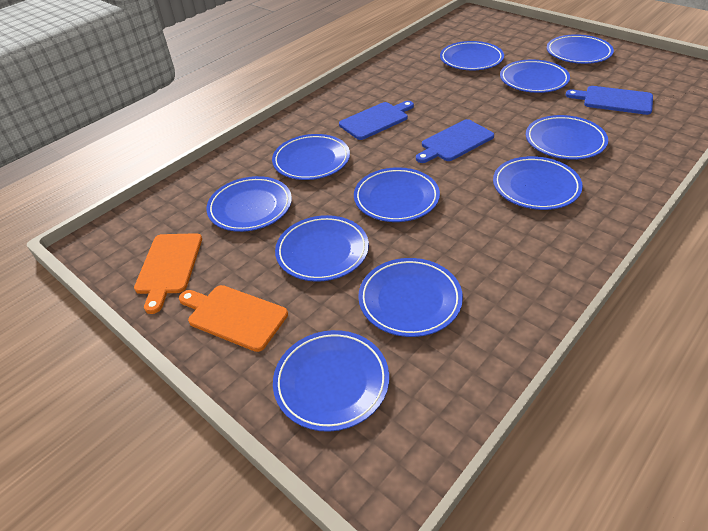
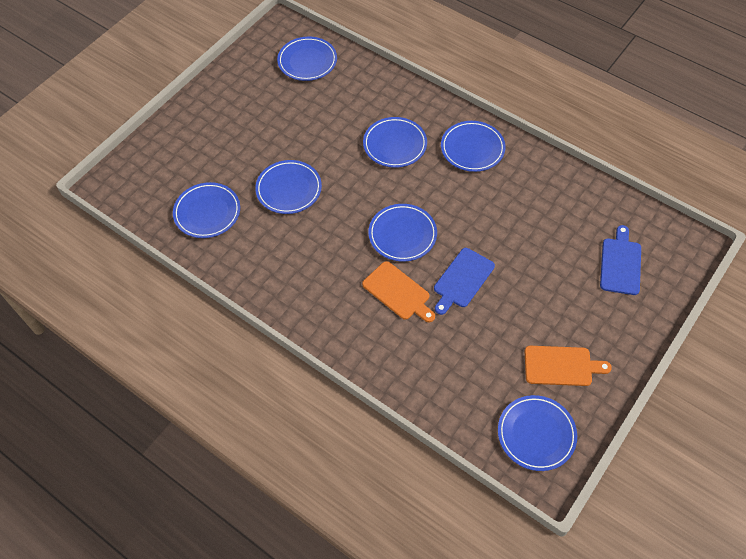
blue cutting board: 3 -> 2
blue plate: 11 -> 7

